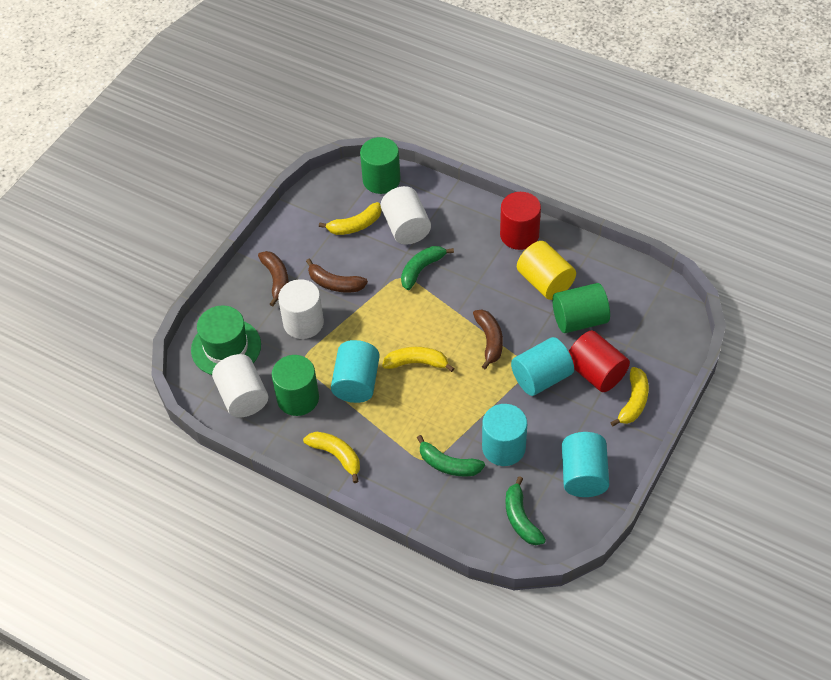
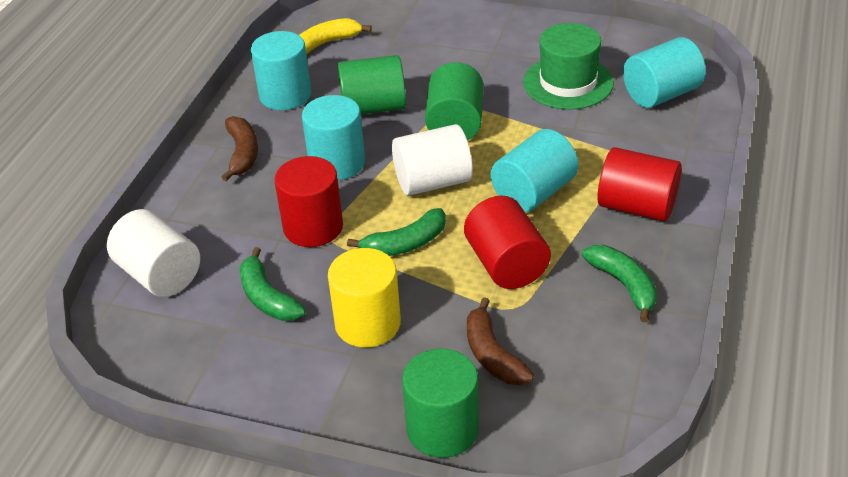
brown banana: 3 -> 2
red cylinder: 2 -> 3
white cylinder: 3 -> 2
yellow banana: 4 -> 1

